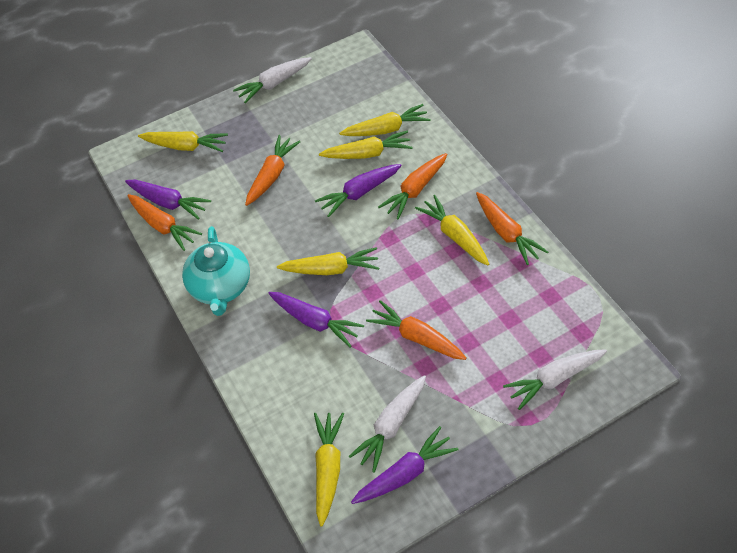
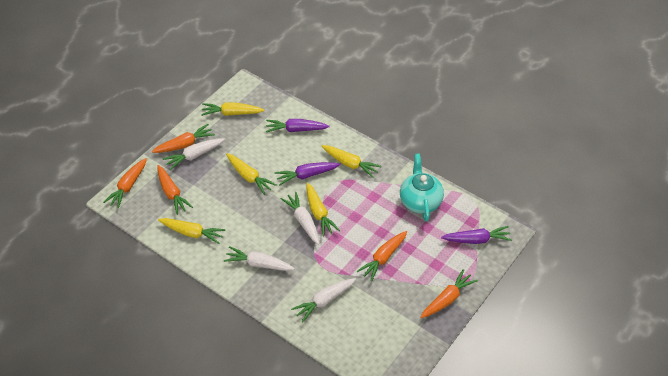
purple carrot: 4 -> 3
white carrot: 3 -> 4
yellow carrot: 6 -> 5

